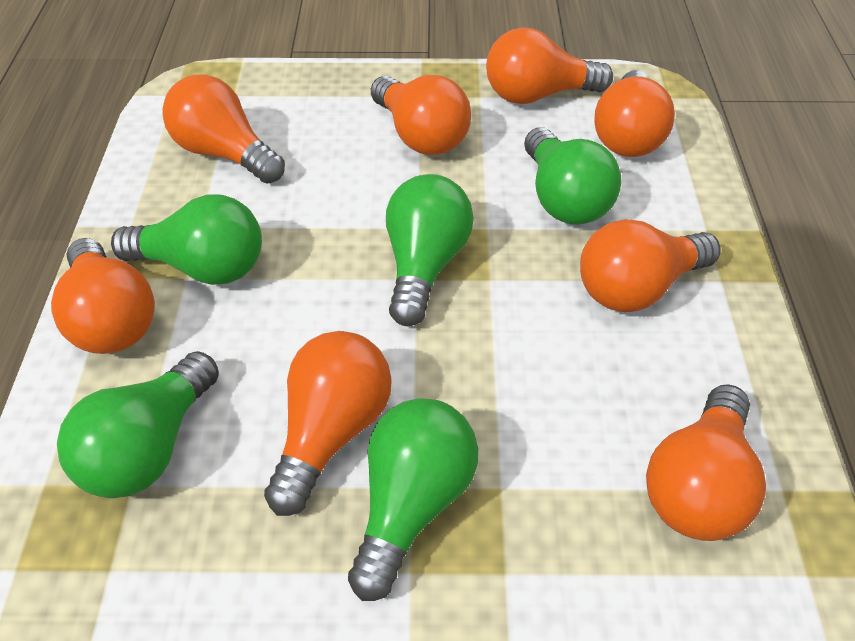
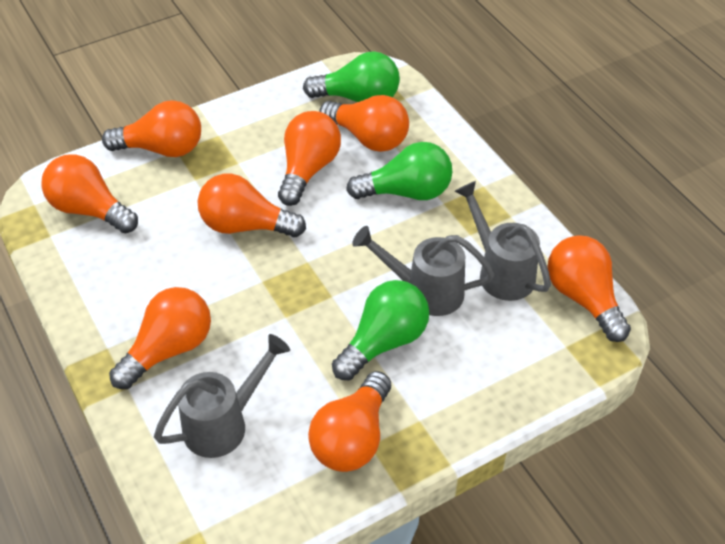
green light bulb: 5 -> 3
grey watering can: 0 -> 3

